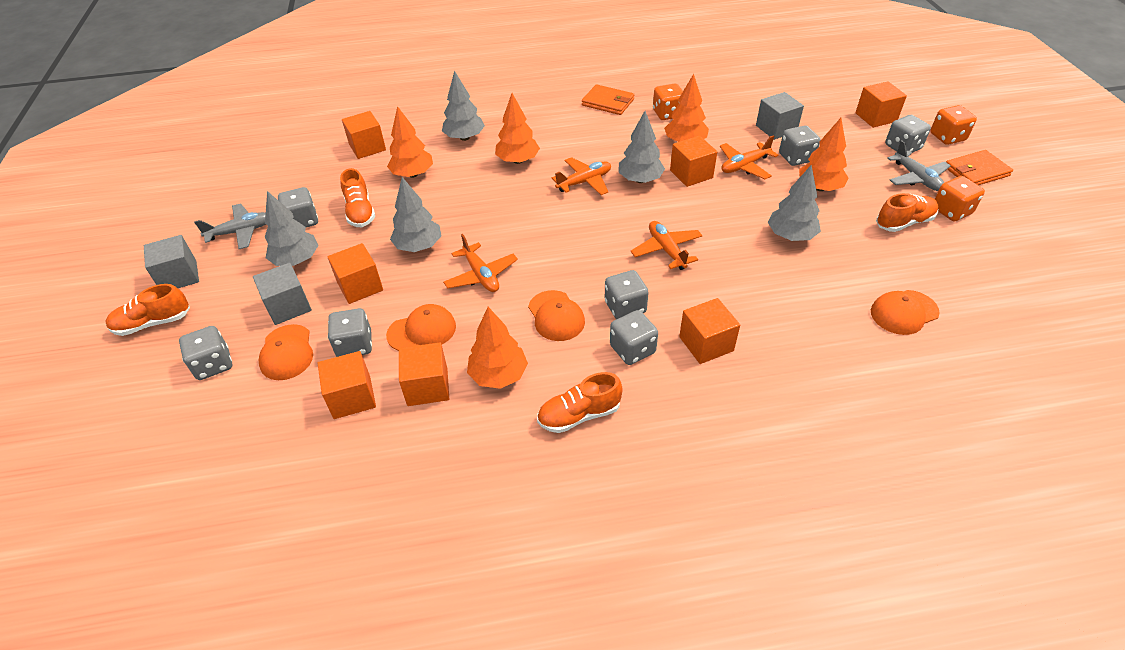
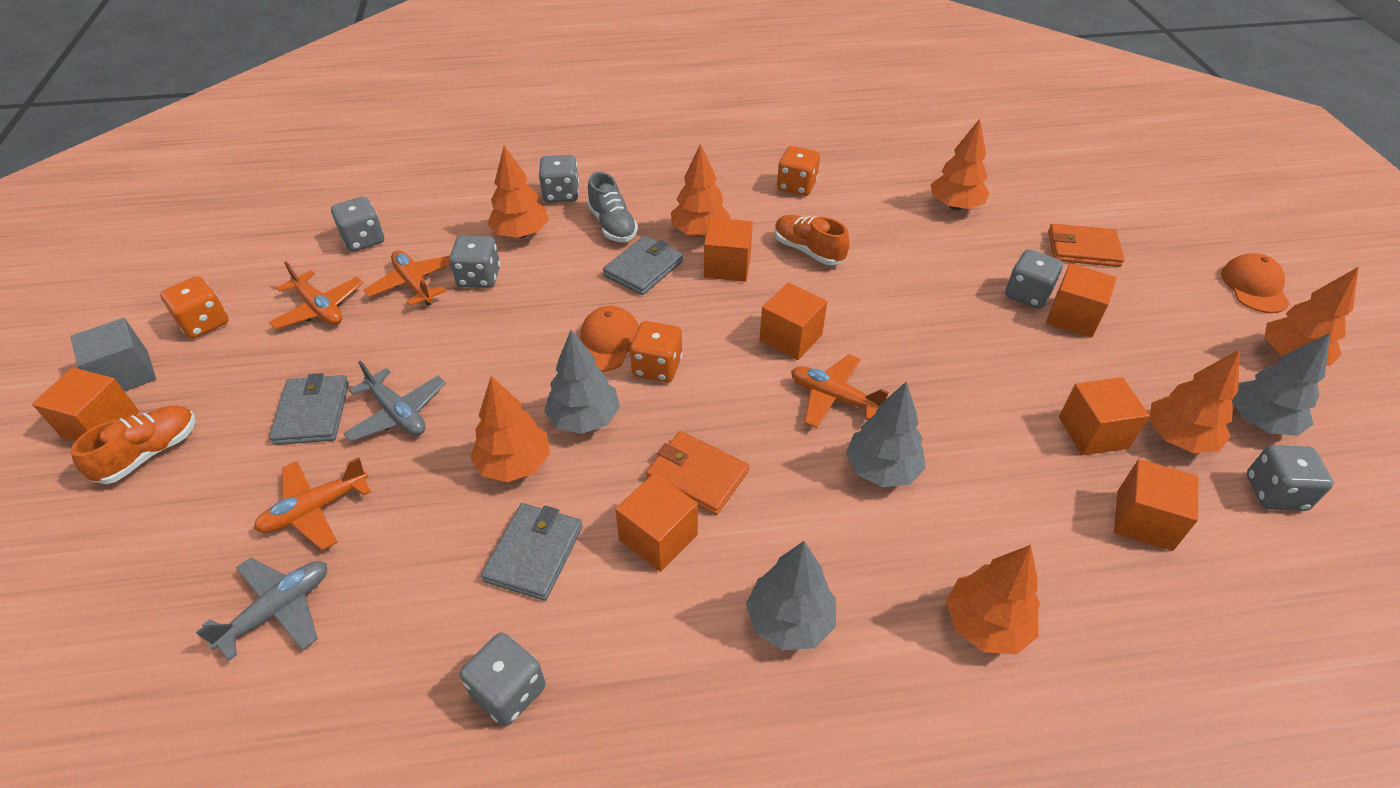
grey cube: 3 -> 1
grey dice: 7 -> 6
grey shoe: 0 -> 1
grey tree: 5 -> 4
grey wallet: 0 -> 3
orange cap: 4 -> 2
orange shoe: 4 -> 2
orange tree: 5 -> 7

